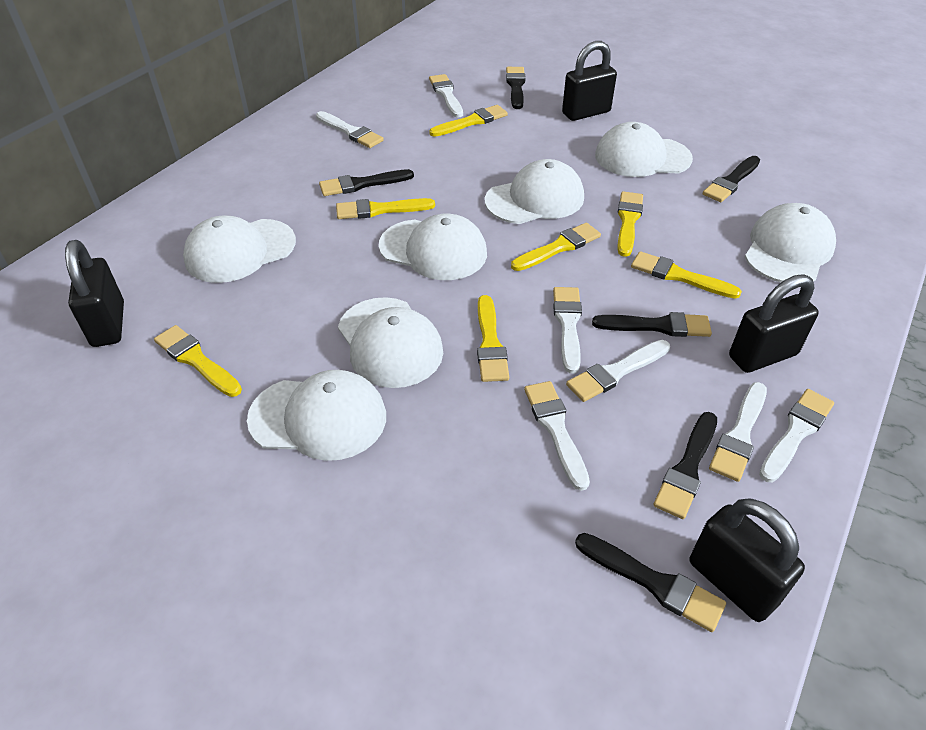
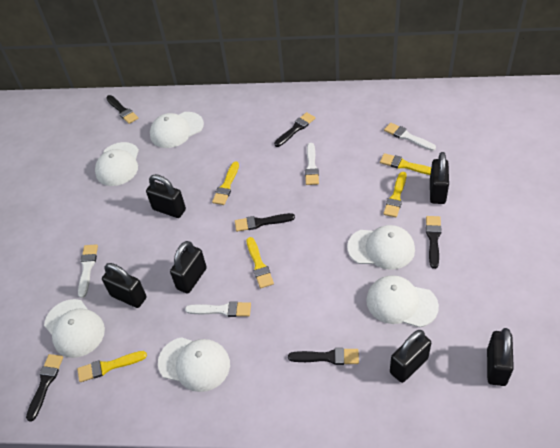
black padlock: 4 -> 6
white brush: 7 -> 4
white cap: 7 -> 6
yellow brush: 7 -> 5

